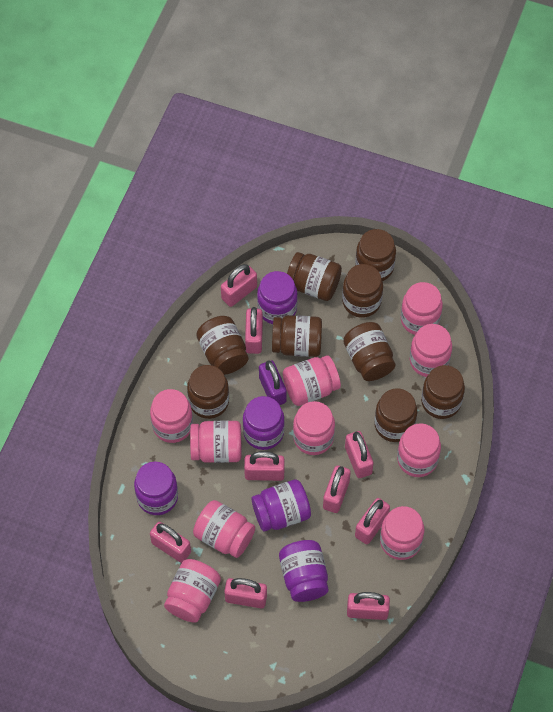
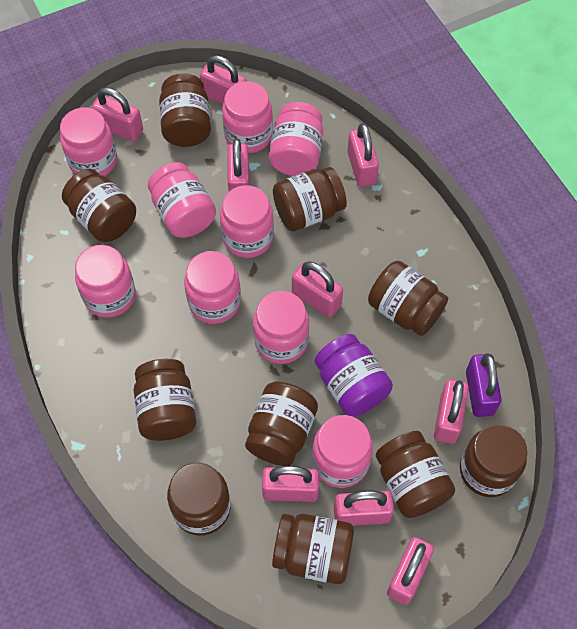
brown jar: 9 -> 10
pink jar: 10 -> 9
purple jar: 5 -> 1

